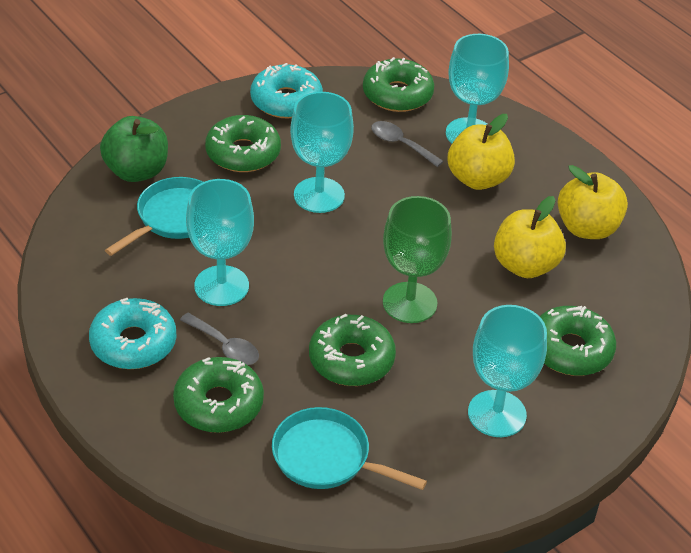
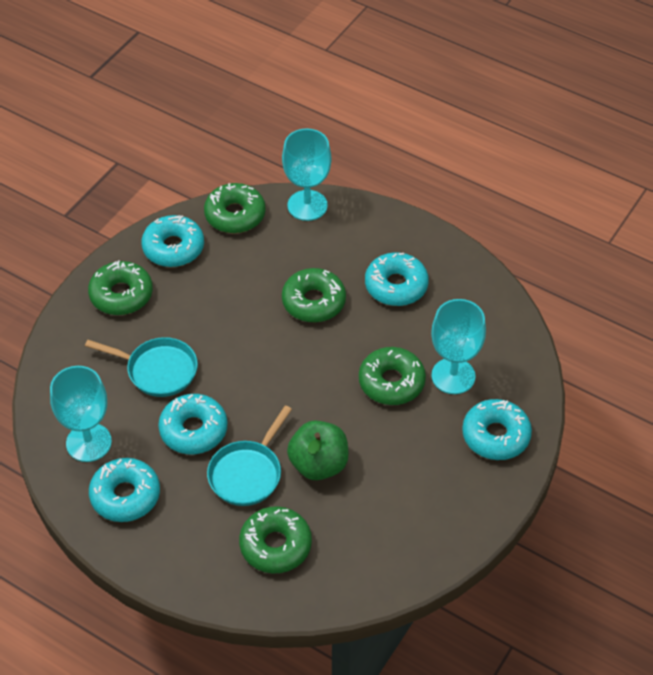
green goblet: 1 -> 0
grey spoon: 2 -> 0
turquoise donut: 2 -> 5
turquoise goblet: 4 -> 3
yellow apple: 3 -> 0

